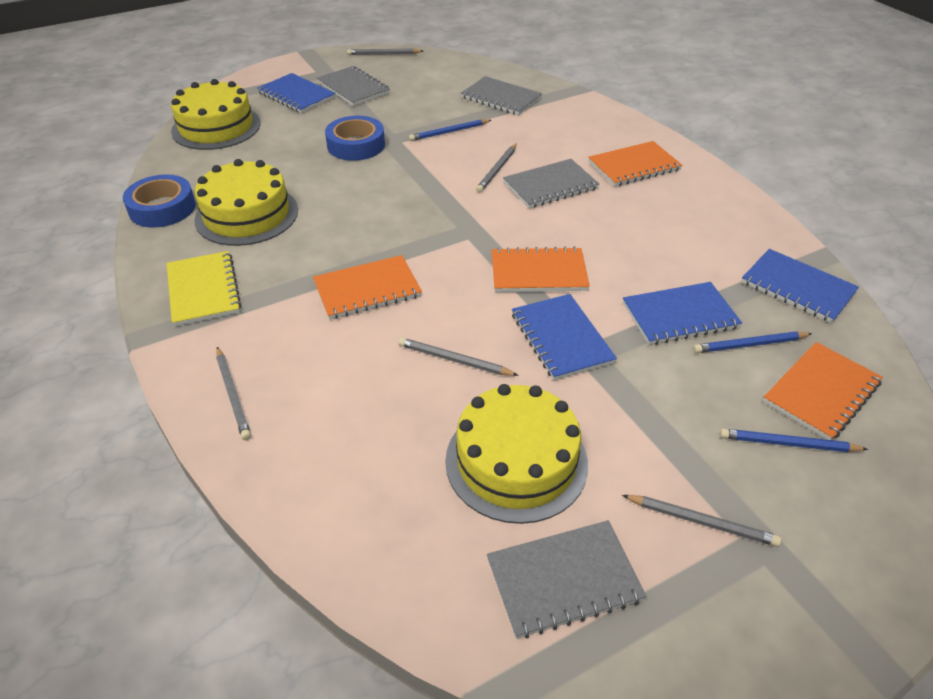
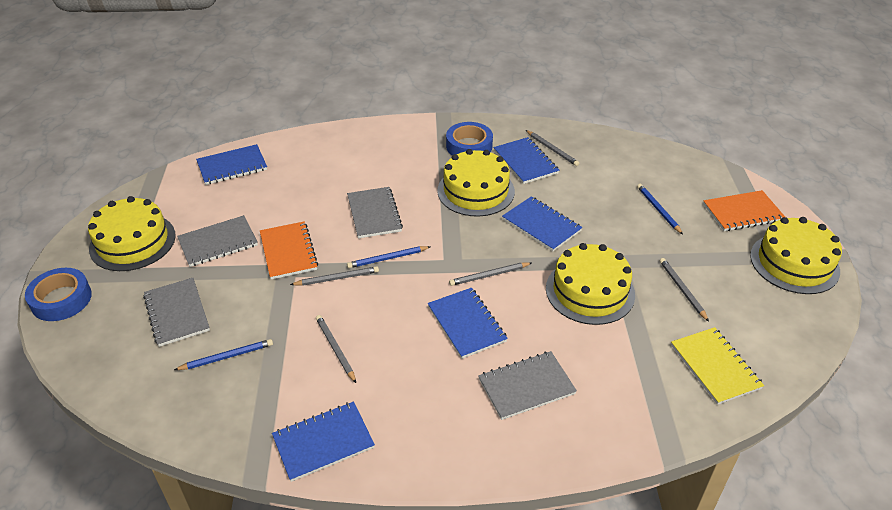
blue notebook: 4 -> 5
orange notebook: 4 -> 2
yellow cake: 3 -> 4

